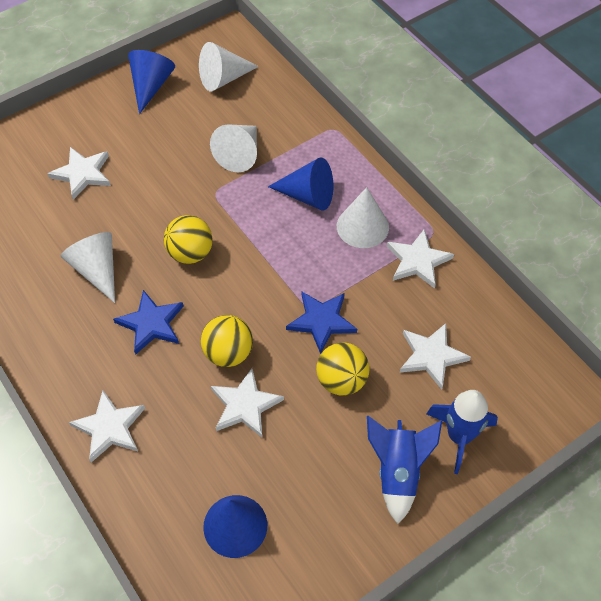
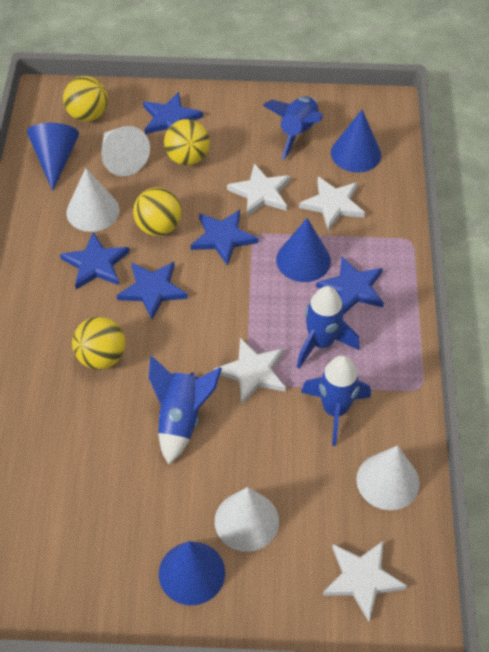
blue cone: 3 -> 4
blue rocket: 2 -> 4
blue star: 2 -> 5
white star: 5 -> 4
yellow ball: 3 -> 4

